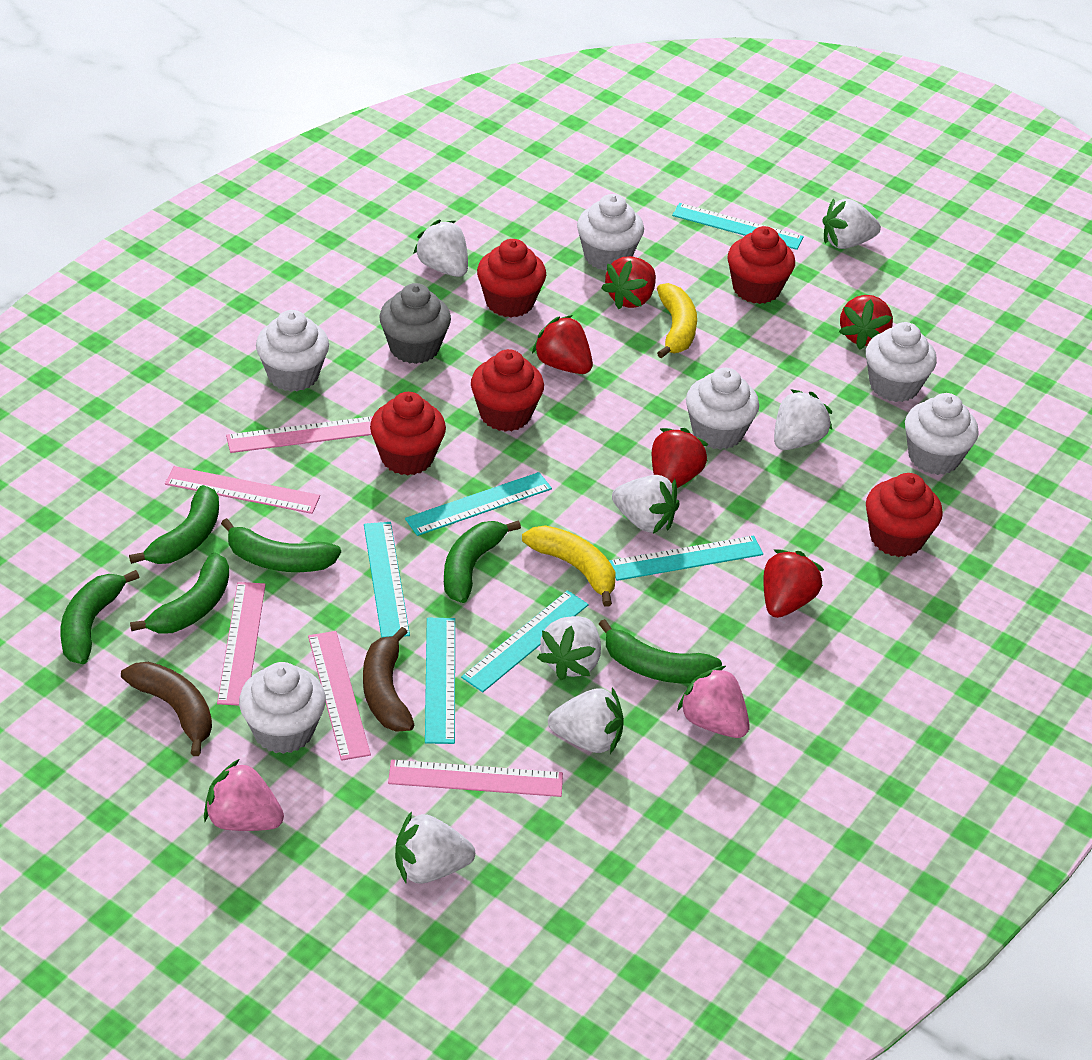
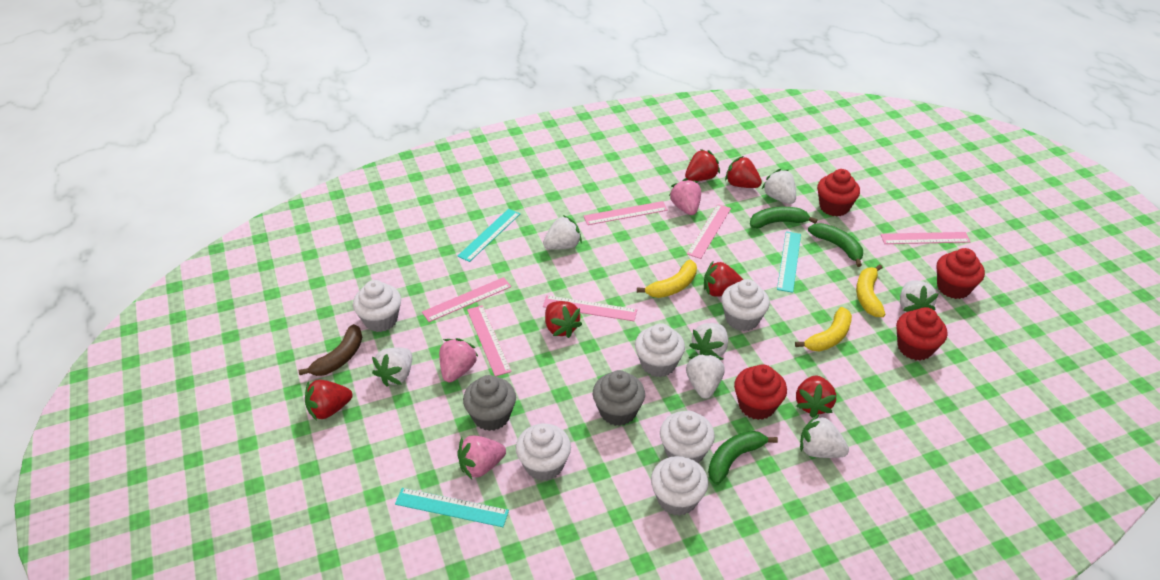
brown banana: 2 -> 1
green banana: 6 -> 3
grey cupcake: 1 -> 2
pink ruler: 5 -> 6
pink strawberry: 2 -> 3
red cupcake: 5 -> 4
red strawberry: 5 -> 6
turquoise ruler: 6 -> 3
yellow banana: 2 -> 3

